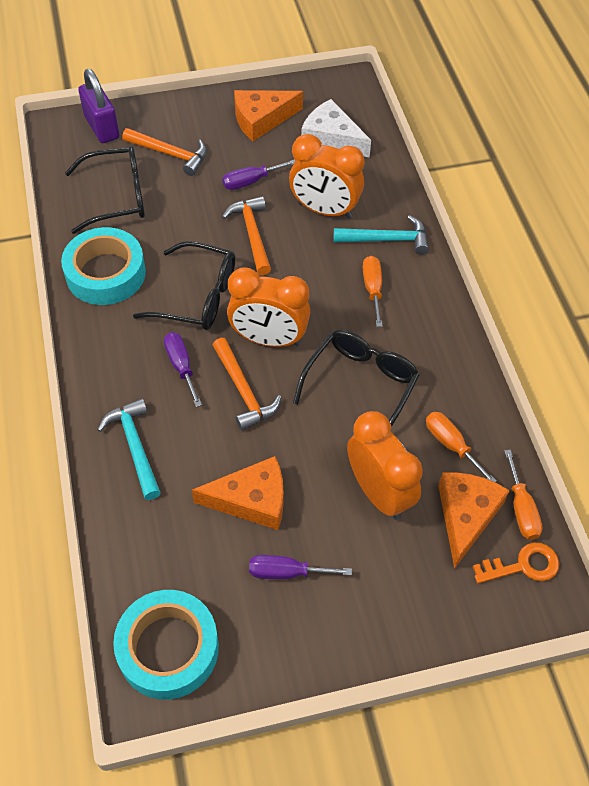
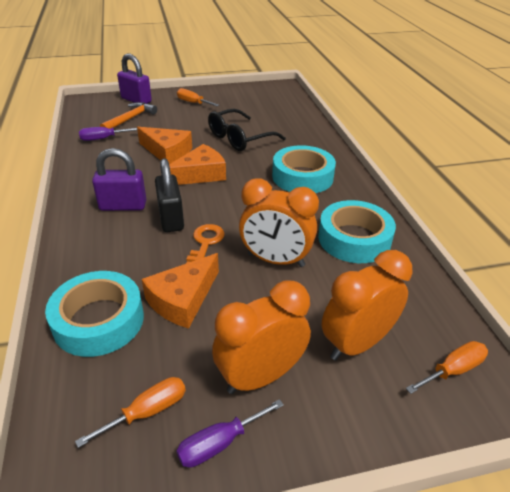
black glasses: 3 -> 1
black padlock: 0 -> 1
orange hammer: 3 -> 1
purple padlock: 1 -> 2
purple screwdriver: 3 -> 2
turquoise hammer: 2 -> 0
turquoise tape: 2 -> 3
white cheese: 1 -> 0

